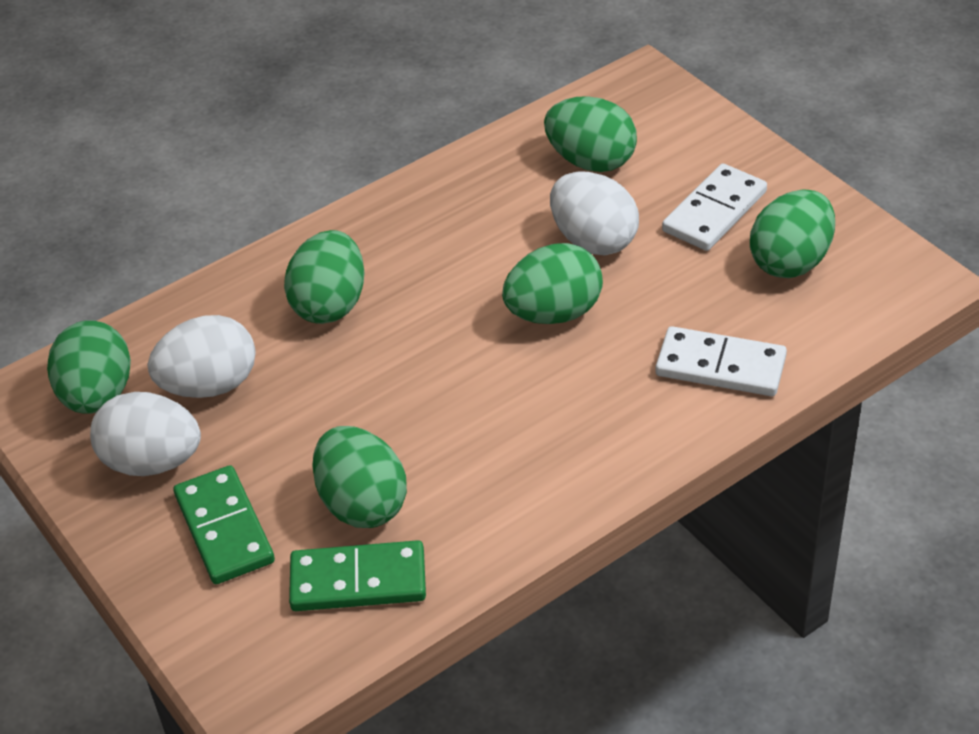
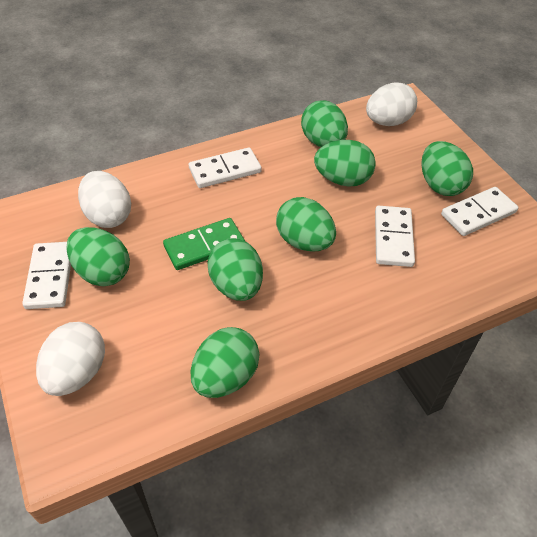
green domino: 2 -> 1
green egg: 6 -> 7
white domino: 2 -> 4

